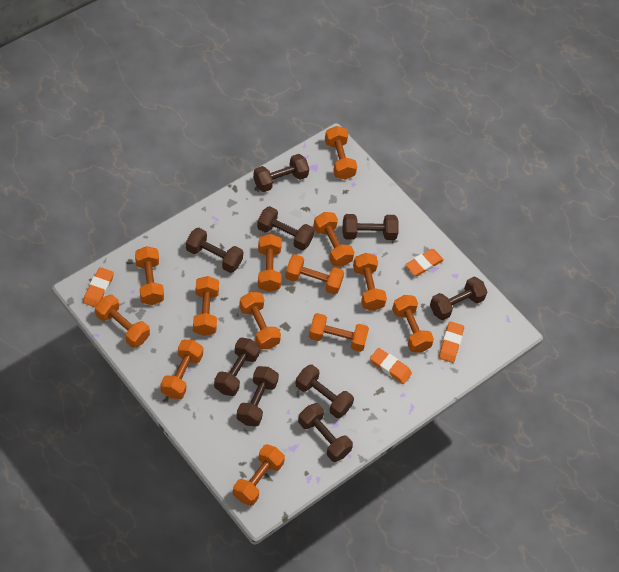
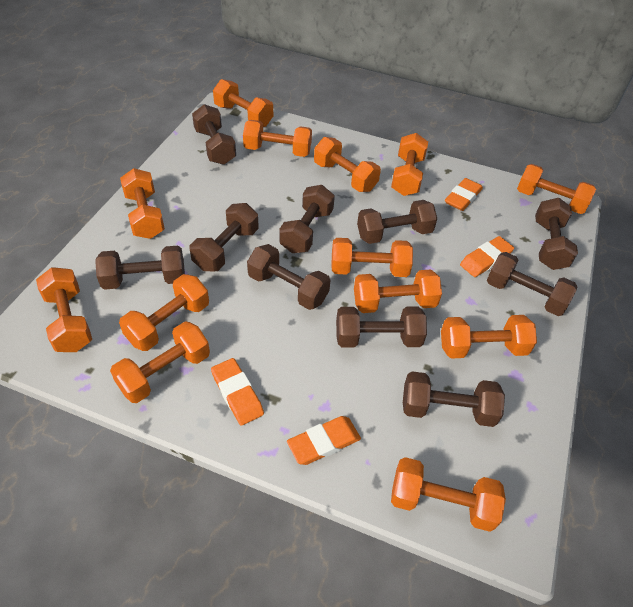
brown dumbbell: 9 -> 10

